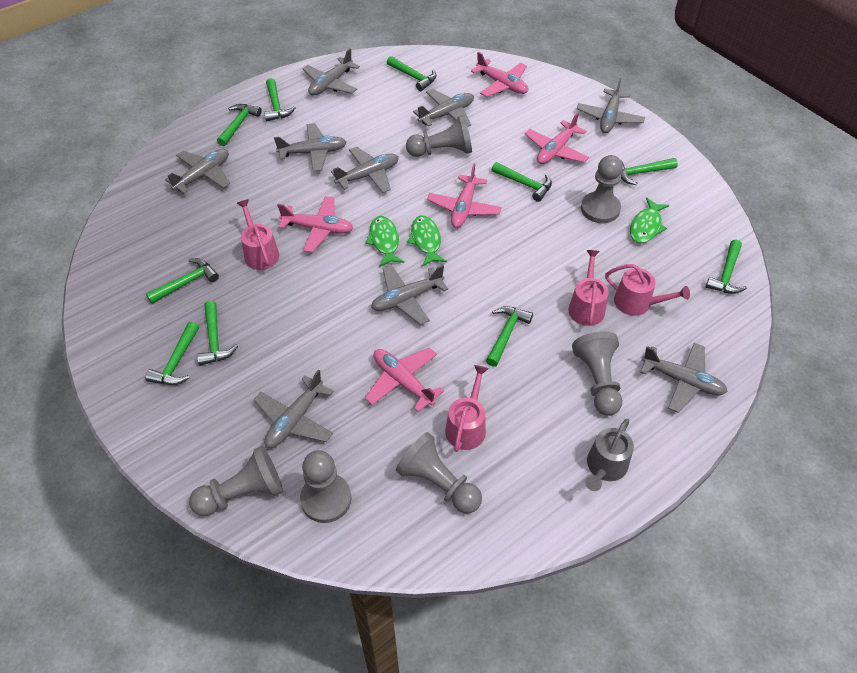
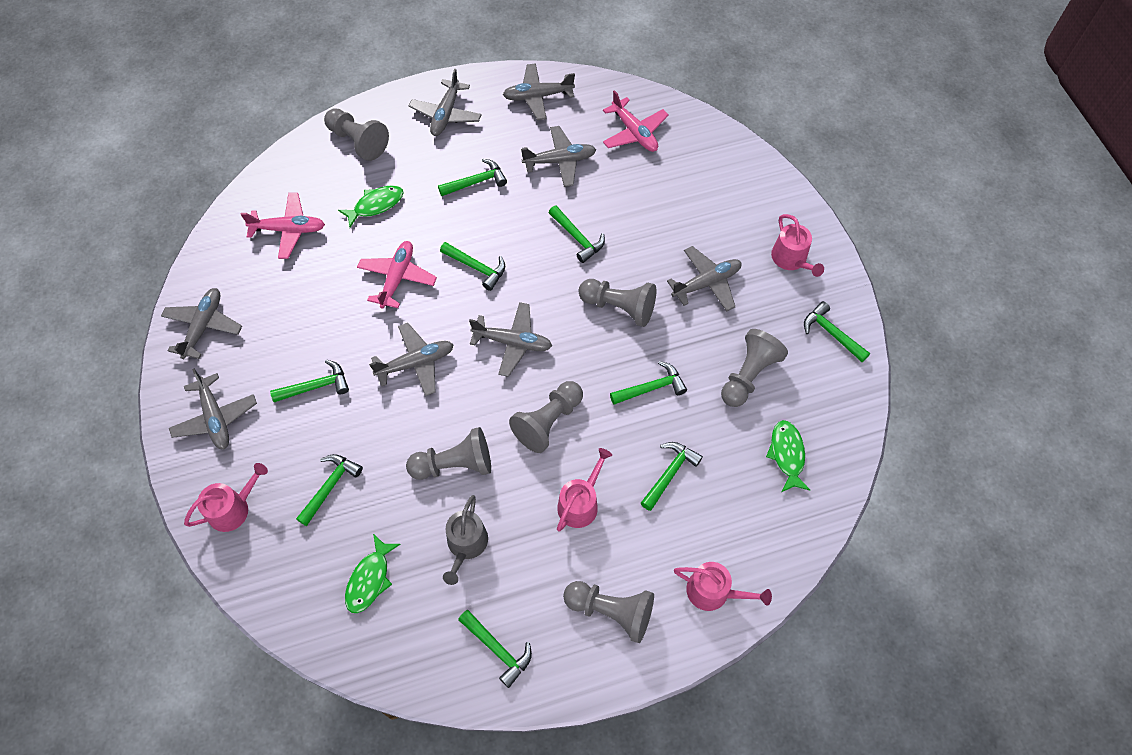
green hammer: 10 -> 9
grey plane: 9 -> 8
pink plane: 5 -> 3

